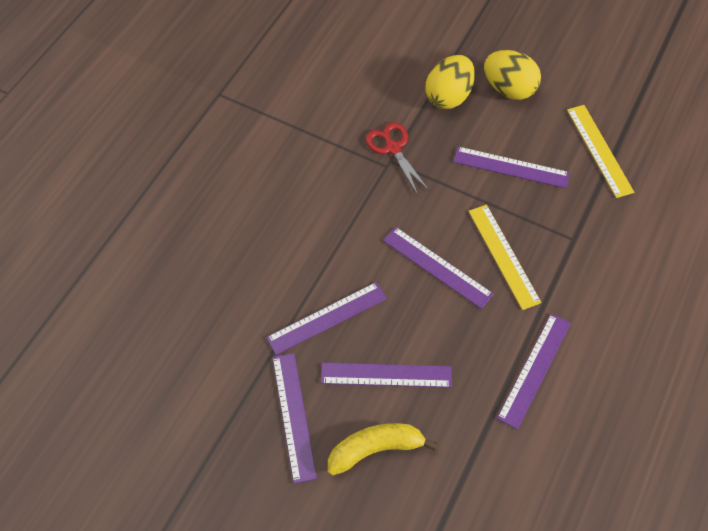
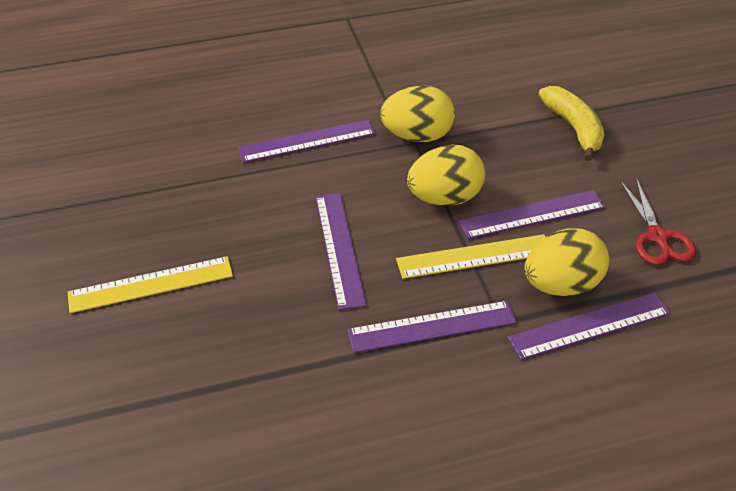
purple ruler: 6 -> 5
yellow egg: 2 -> 3

